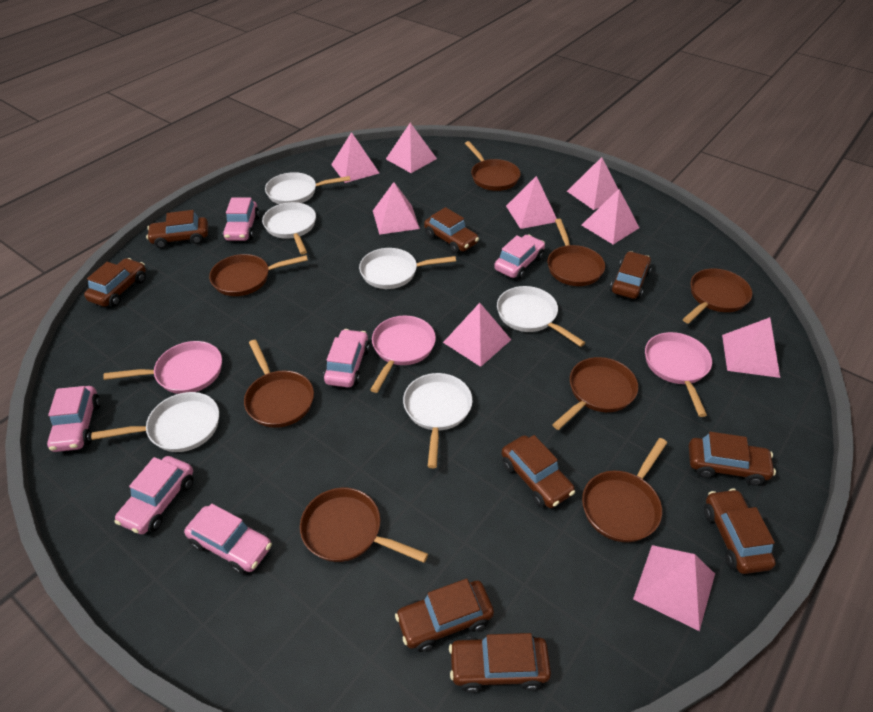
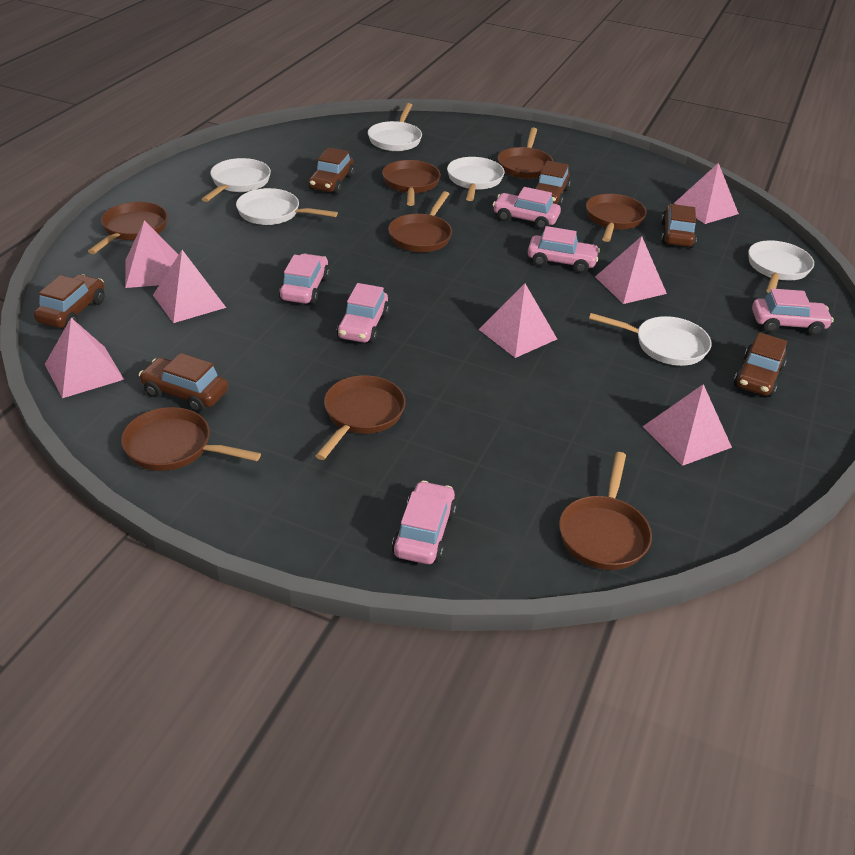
brown car: 9 -> 6
pink pan: 3 -> 0
pink pyramid: 9 -> 7

